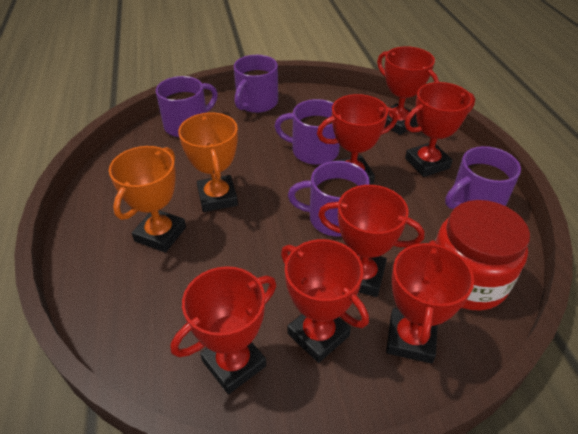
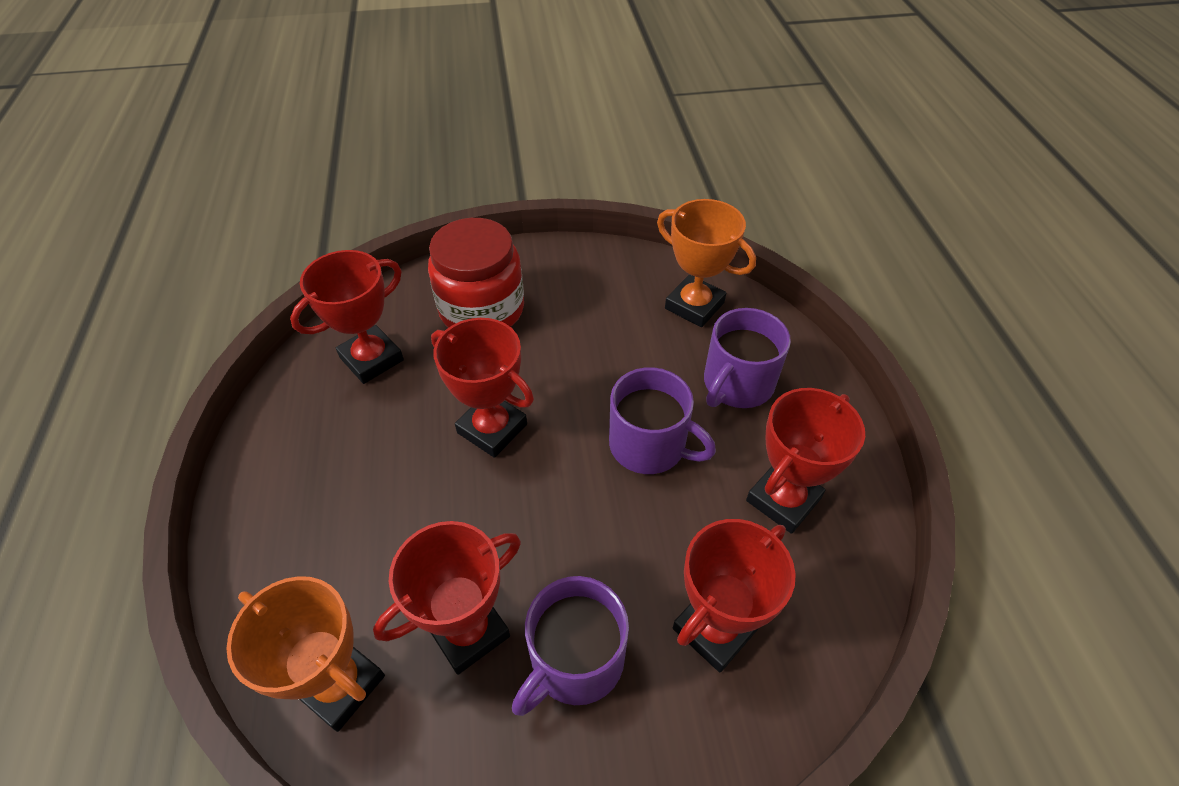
purple mug: 5 -> 3
red trophy: 7 -> 5

